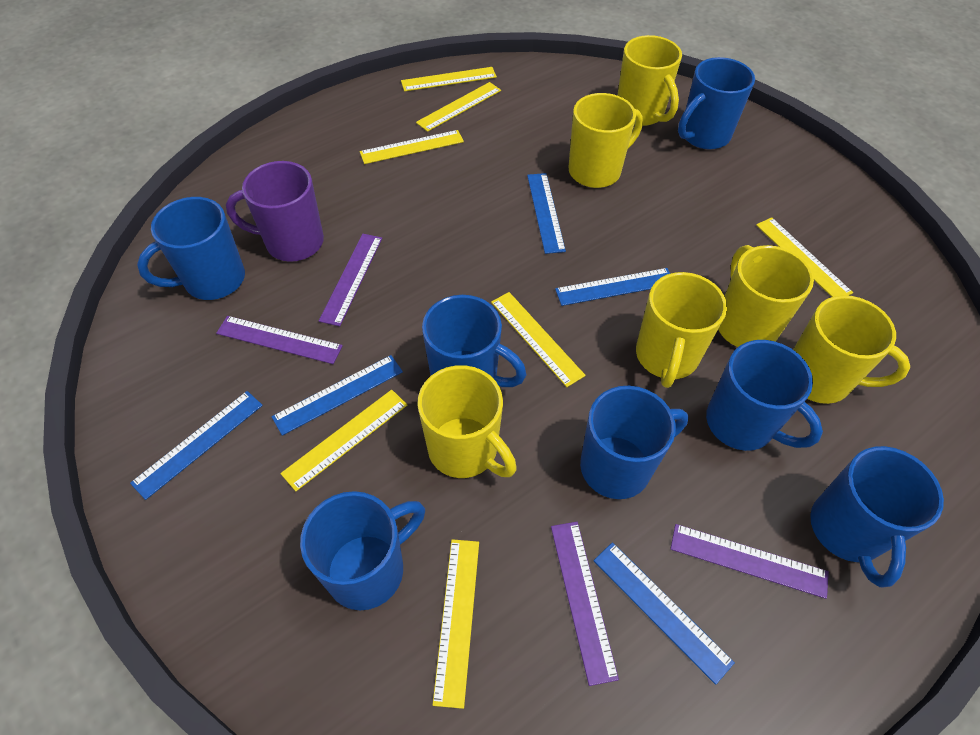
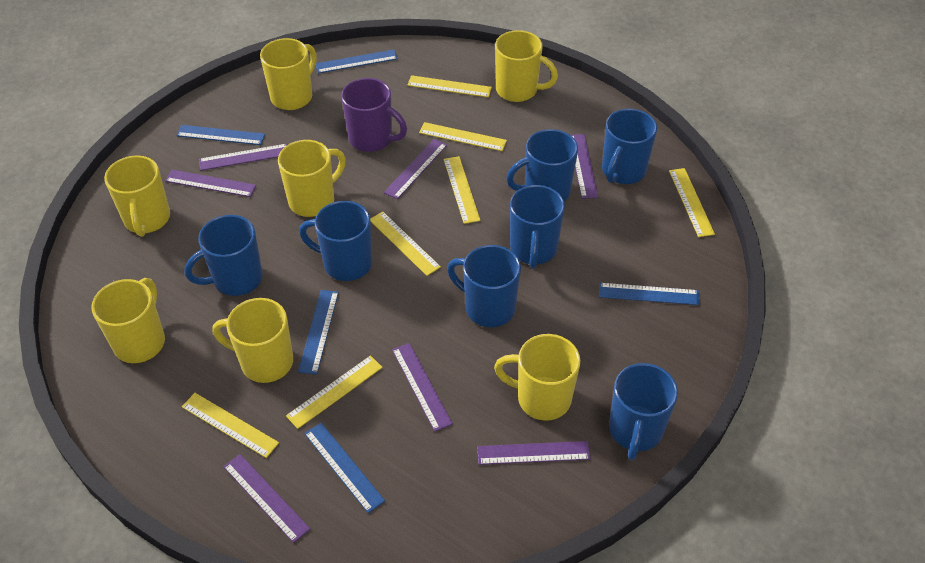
purple ruler: 4 -> 7
yellow mug: 6 -> 7

